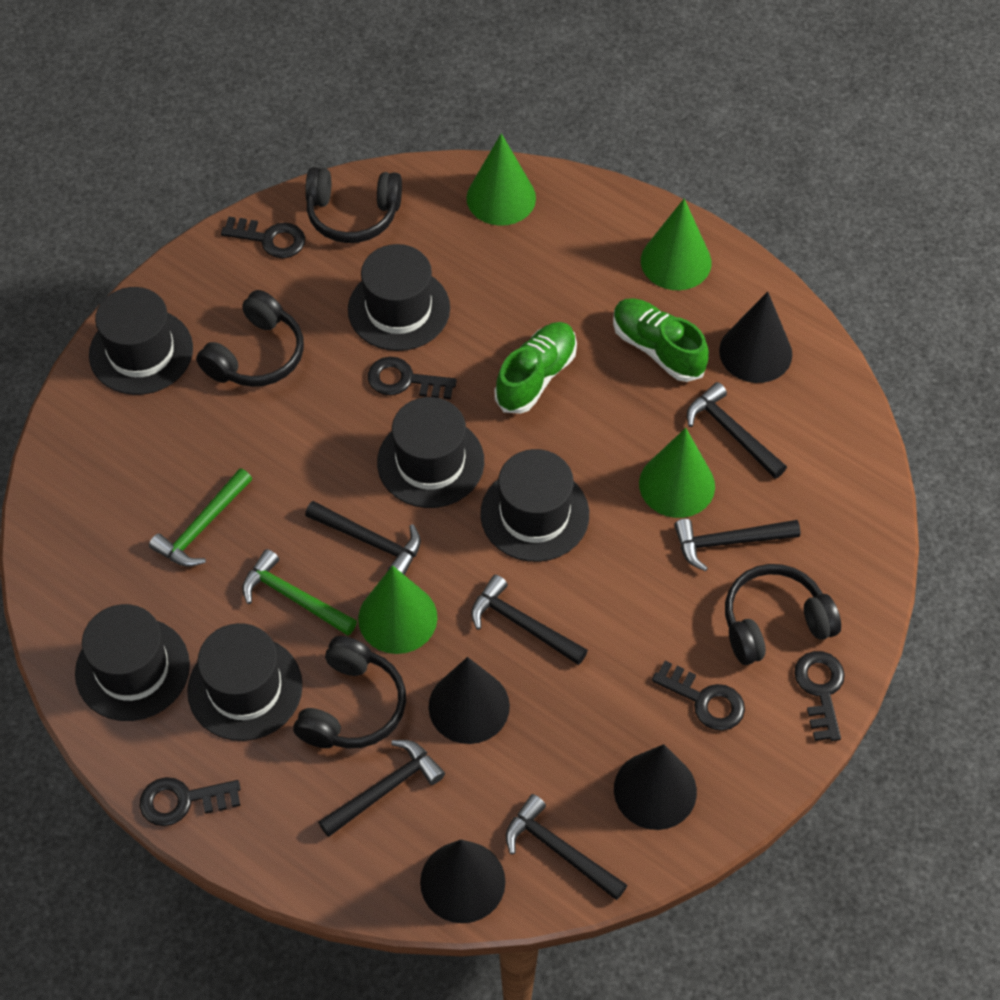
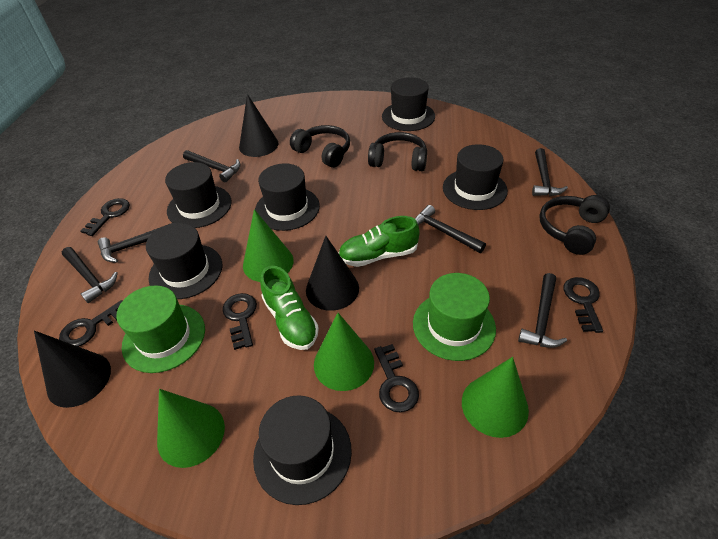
black cone: 4 -> 3
black headphones: 4 -> 3
green hammer: 2 -> 0
green hat: 0 -> 2

